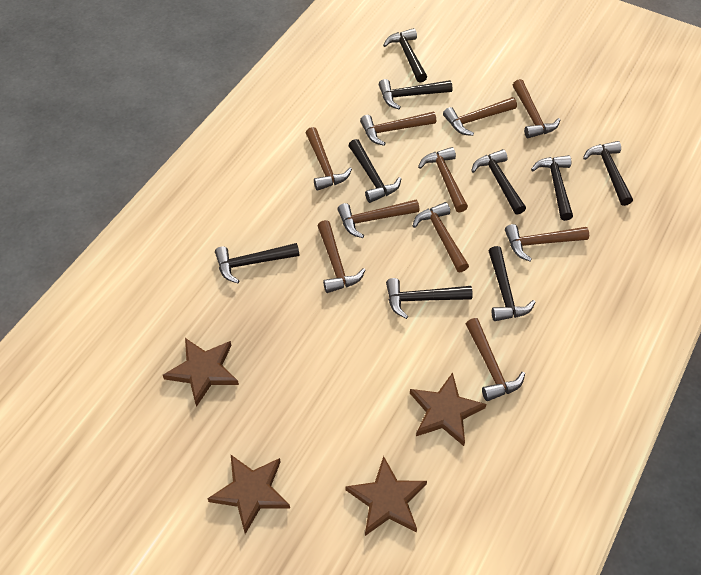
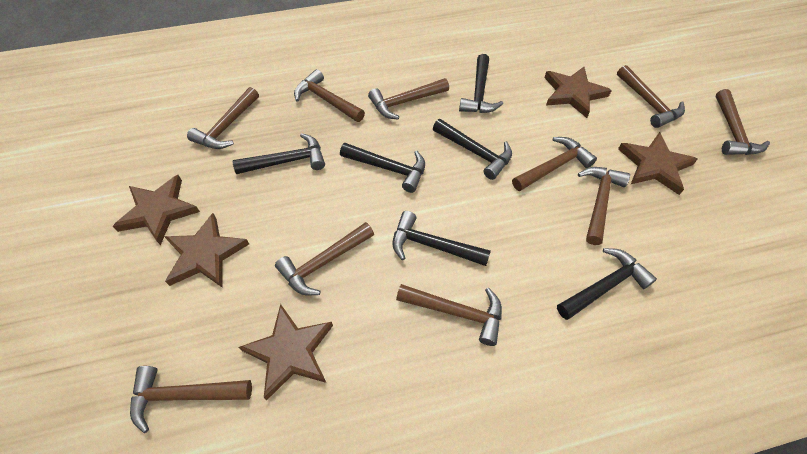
black hammer: 9 -> 6
brown star: 4 -> 5

